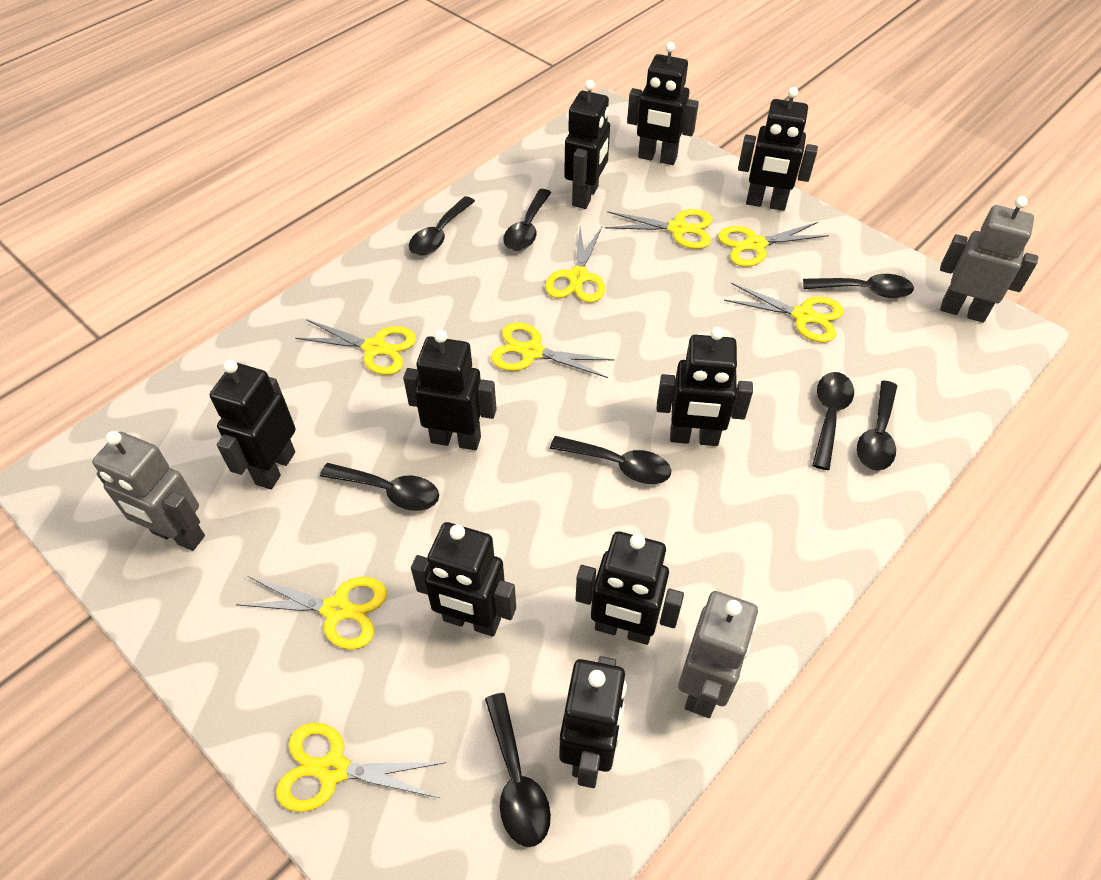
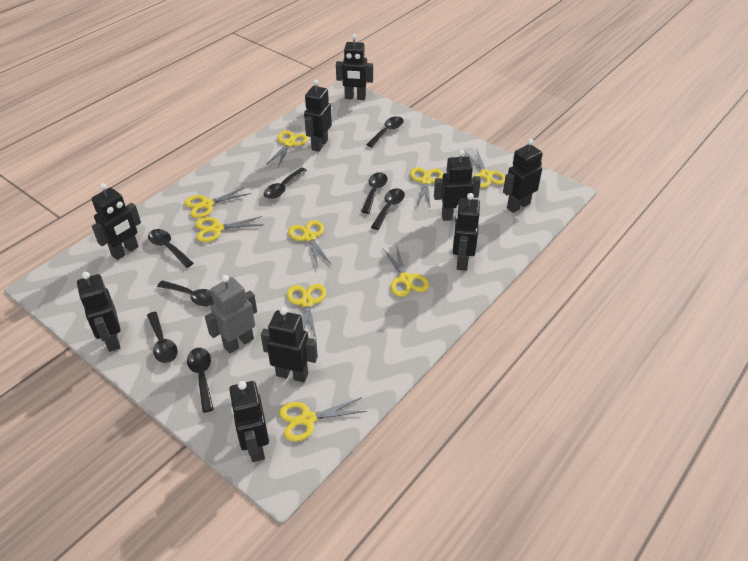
grey robot: 3 -> 1
yellow scissors: 8 -> 9

